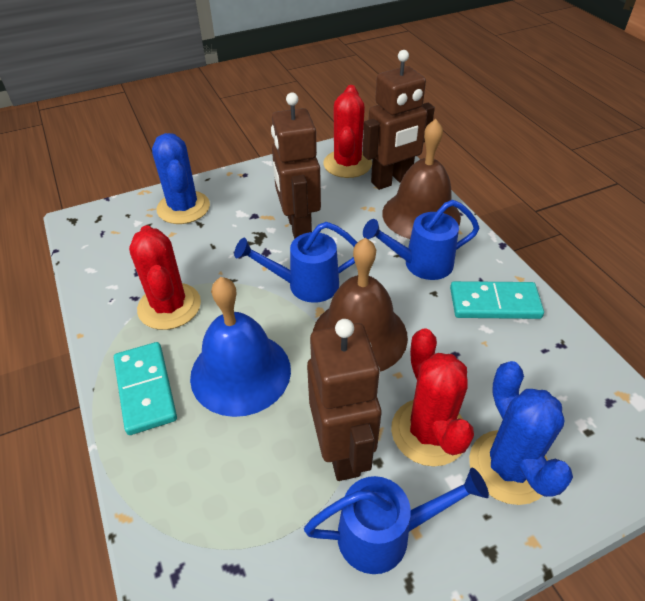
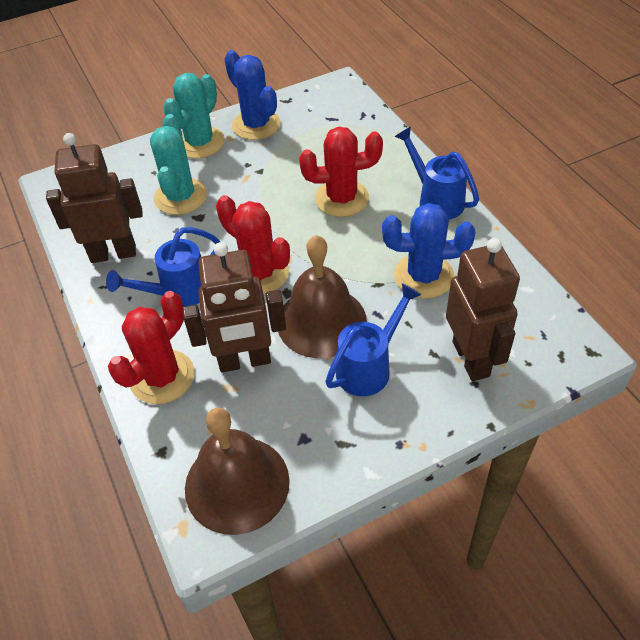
blue bell: 1 -> 0
turquoise cactus: 0 -> 2
turquoise domino: 2 -> 0

